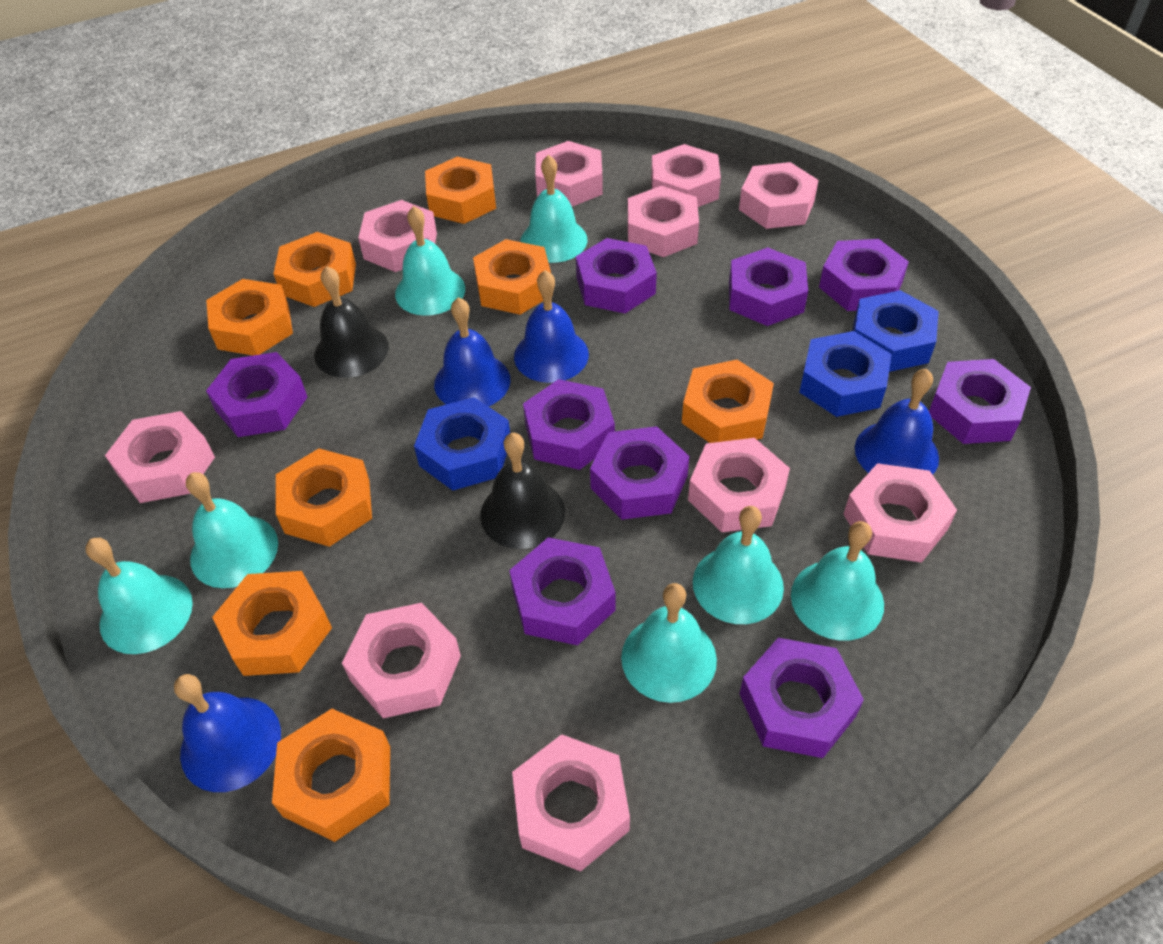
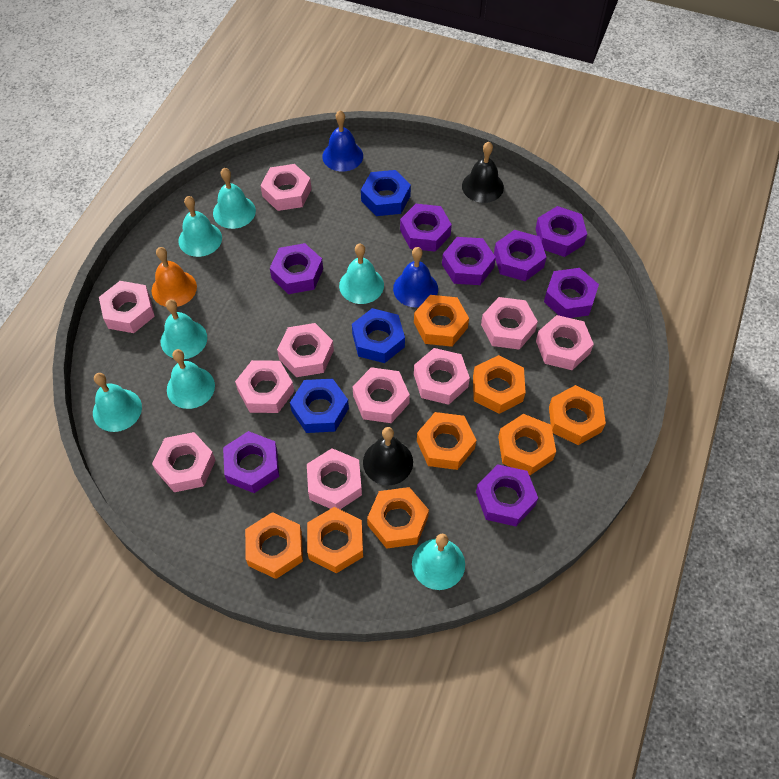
blue bell: 4 -> 2
orange bell: 0 -> 1
purple nut: 9 -> 8

